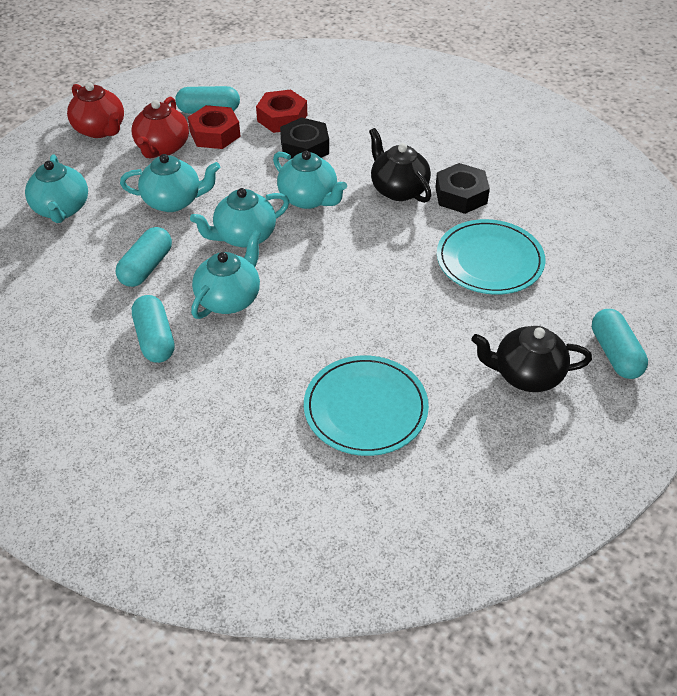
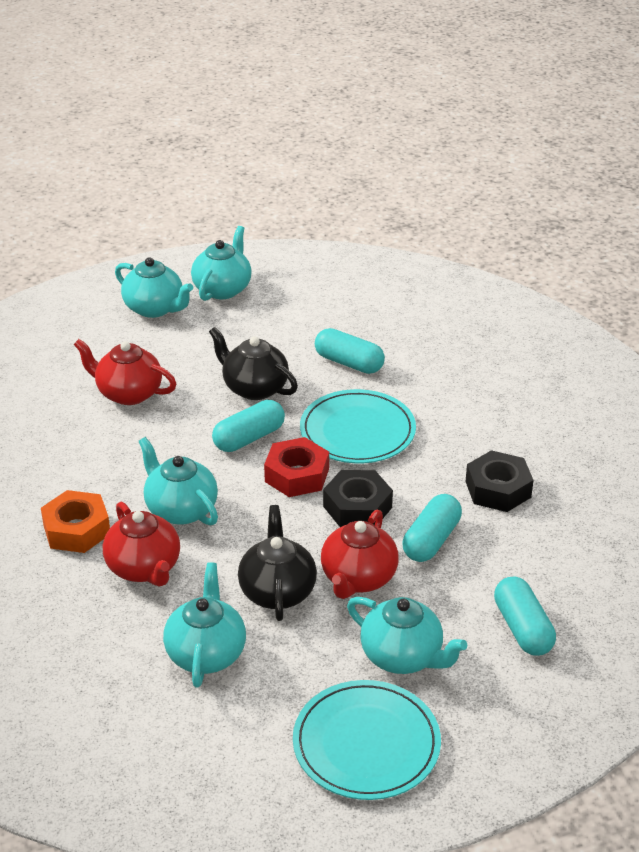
orange nut: 0 -> 1
red nut: 2 -> 1
red teapot: 2 -> 3

